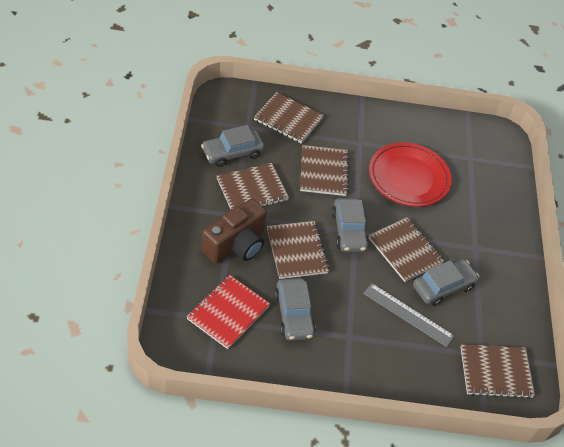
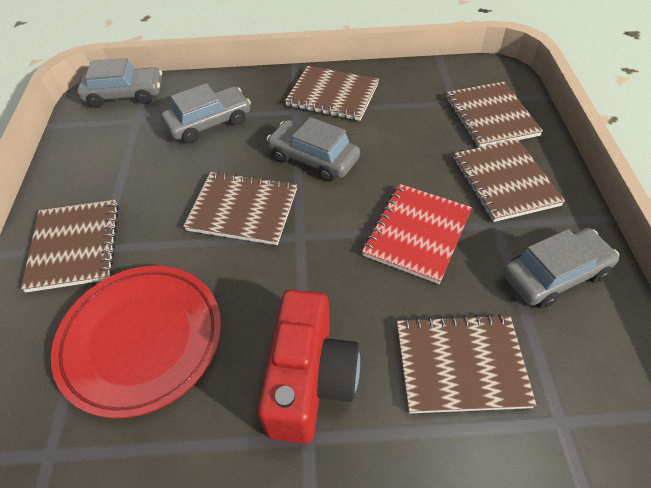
brown camera: 1 -> 0
grey ruler: 1 -> 0
red camera: 0 -> 1

